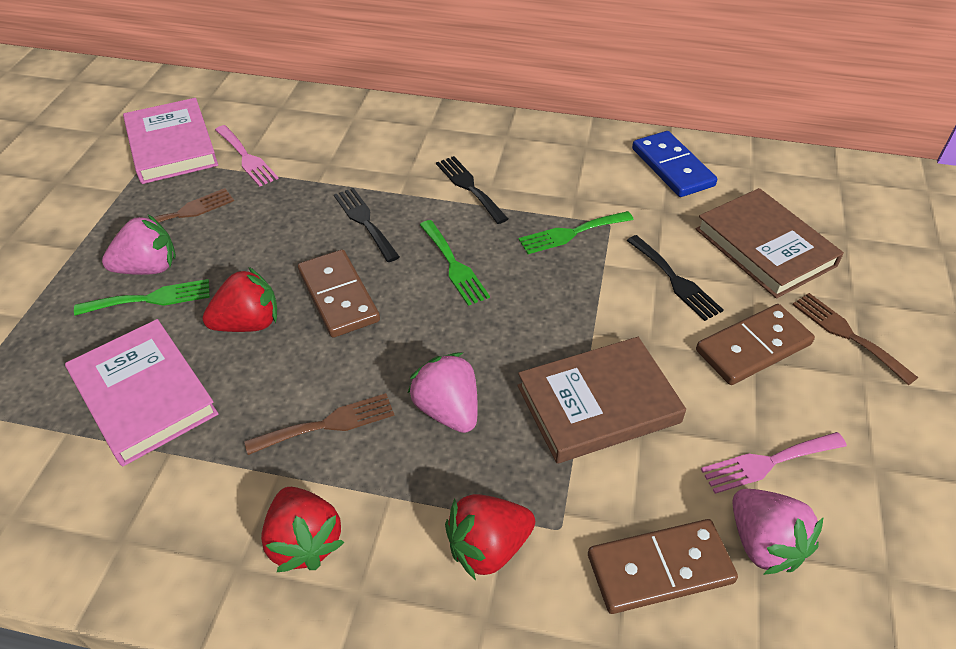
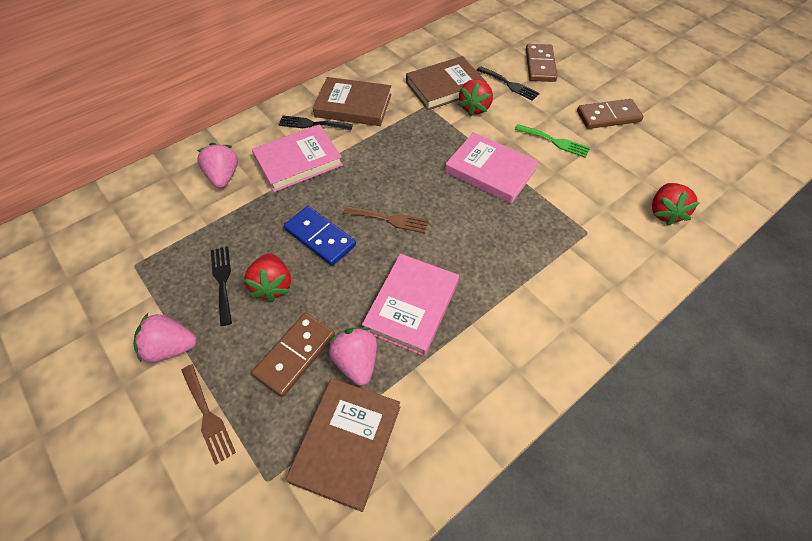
brown book: 2 -> 3
brown fork: 3 -> 2
green fork: 3 -> 1
pink book: 2 -> 3
pink fork: 2 -> 0

